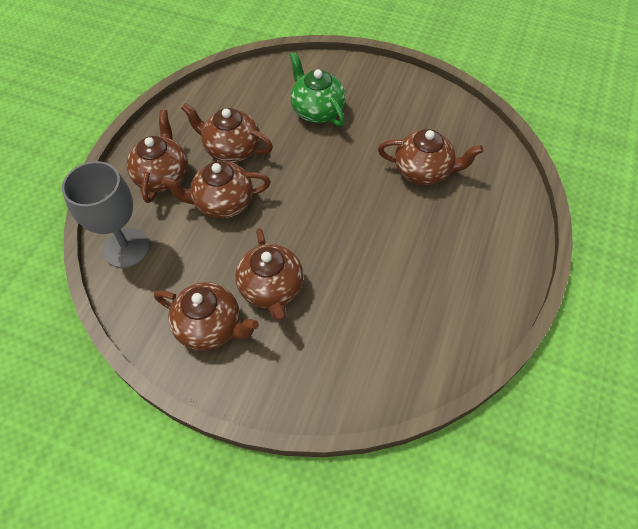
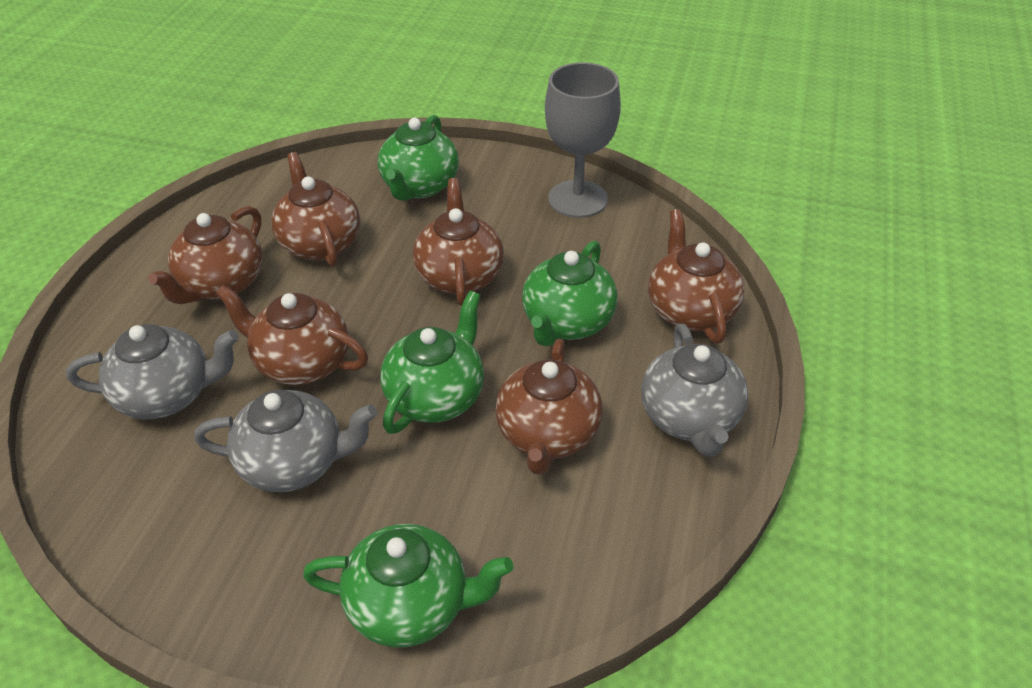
green teapot: 1 -> 4
grey teapot: 0 -> 3

